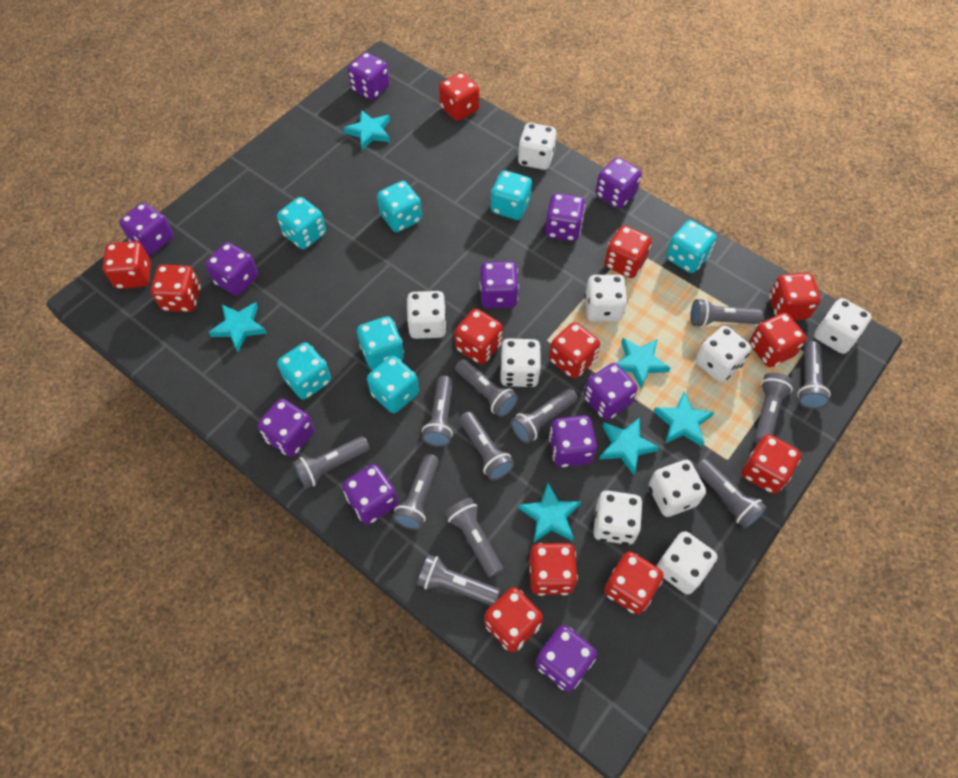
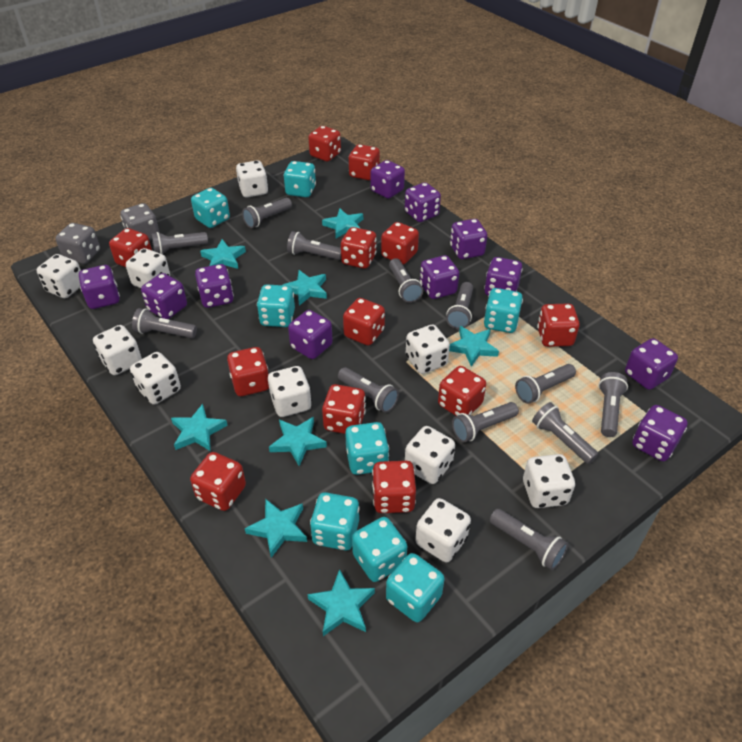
grey dice: 0 -> 2
turquoise dice: 7 -> 8
turquoise star: 6 -> 8
white dice: 9 -> 10

